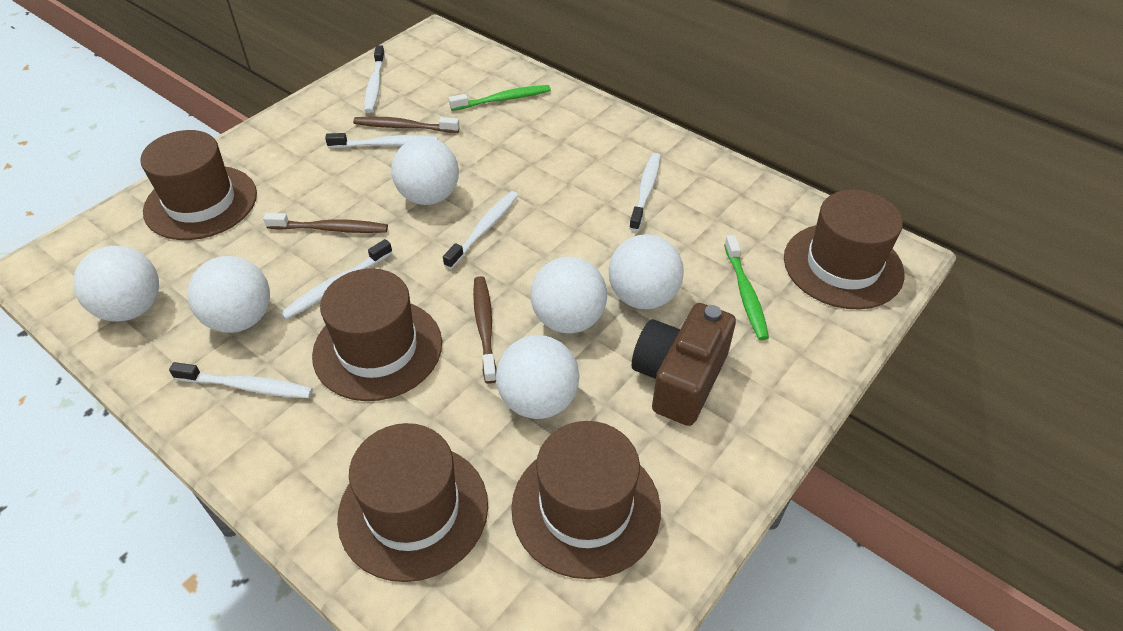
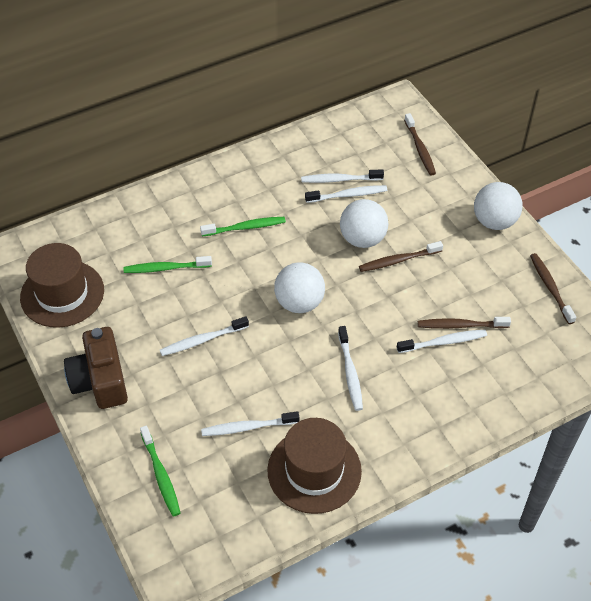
brown hat: 5 -> 2
brown toothbrush: 3 -> 4
green toothbrush: 2 -> 3
white ball: 6 -> 3

